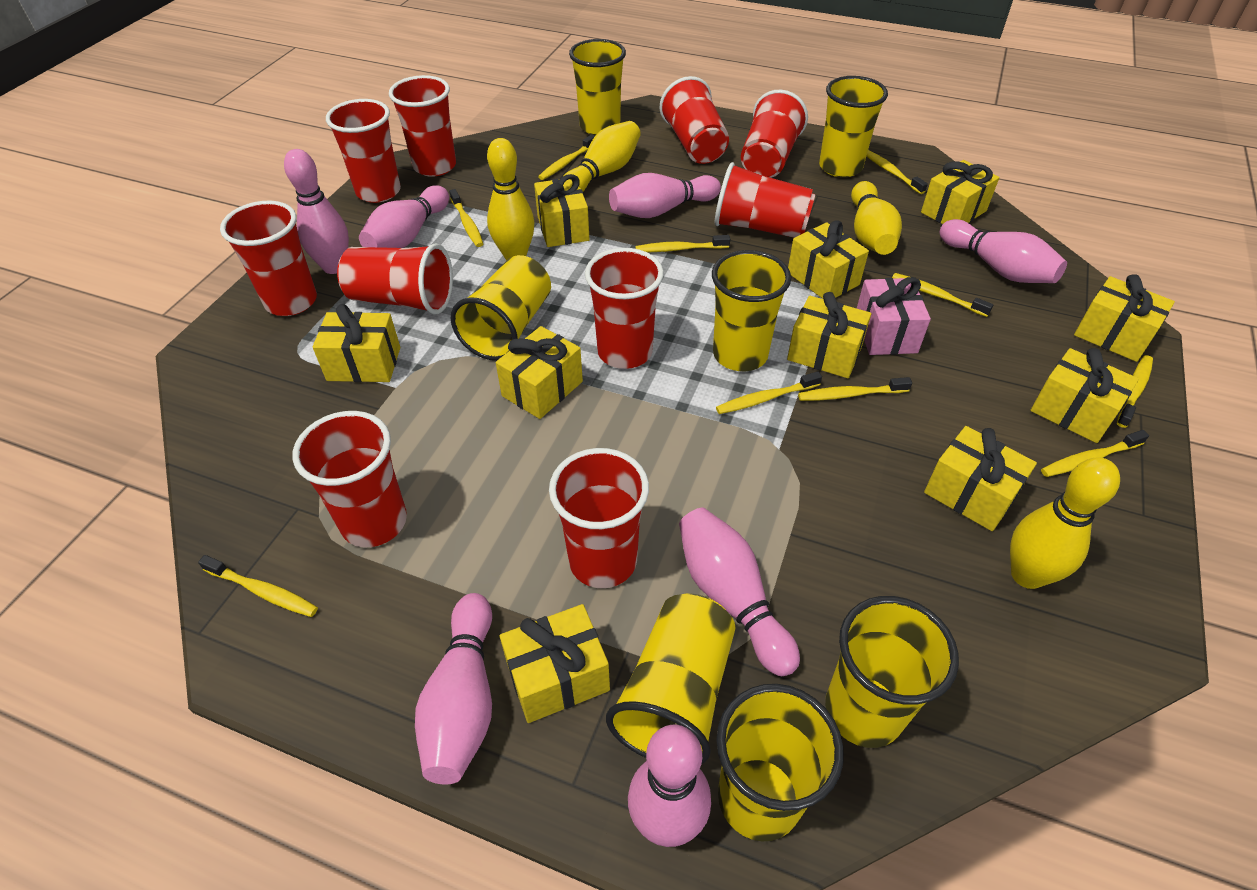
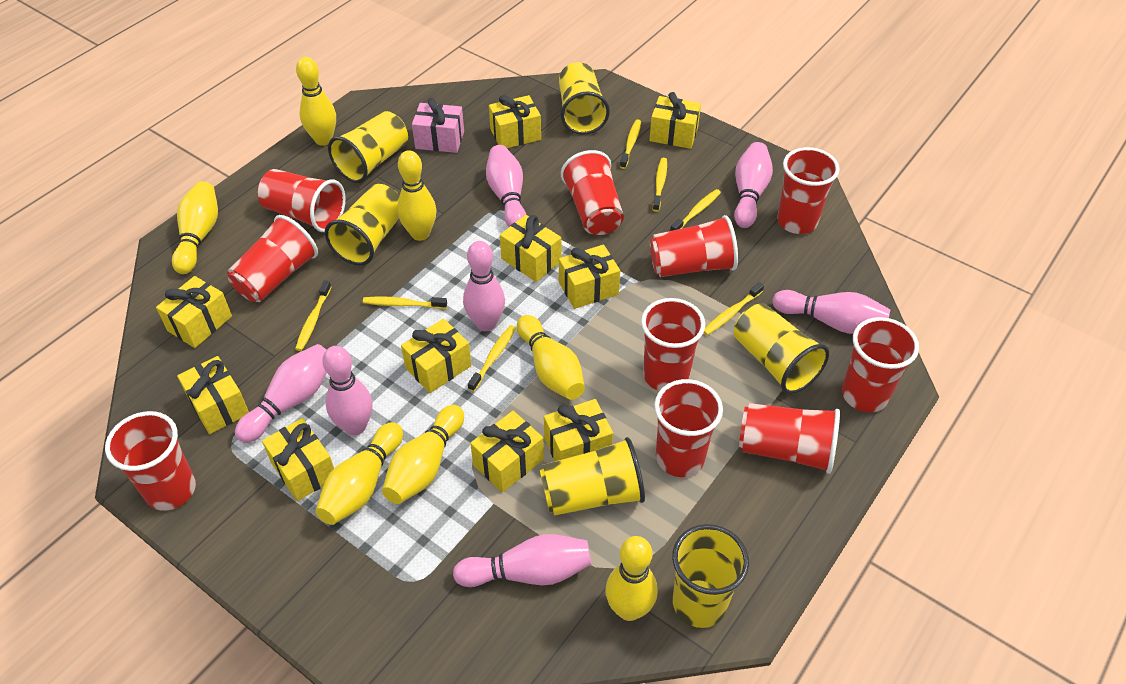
yellow bowling pin: 4 -> 7
yellow cup: 7 -> 6
yellow toothbrush: 10 -> 7

